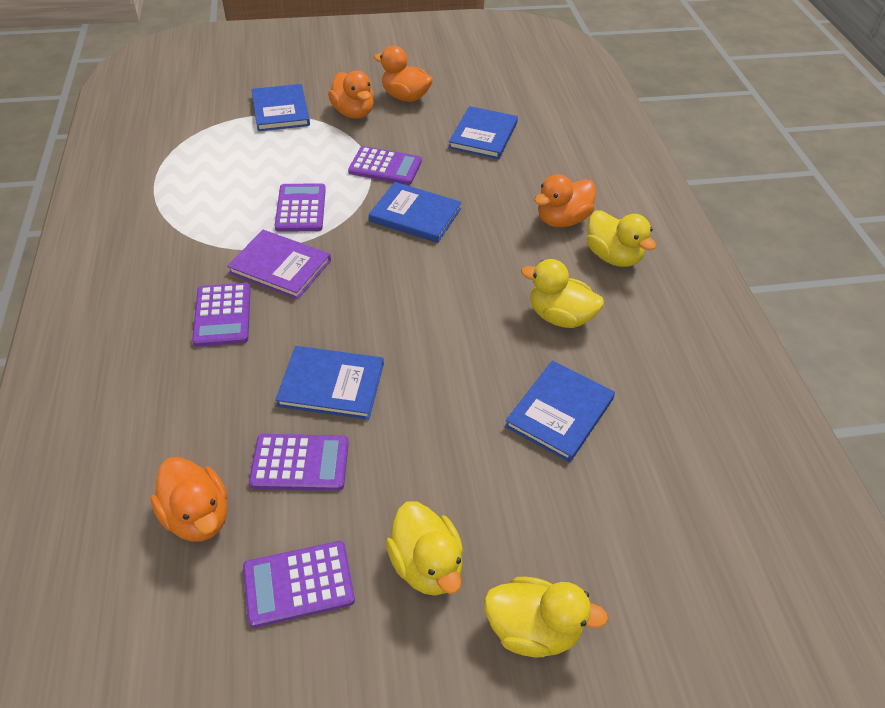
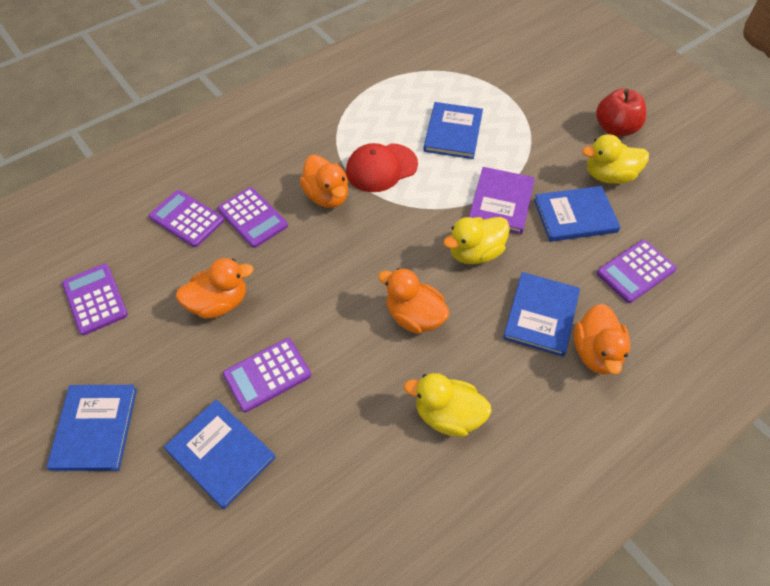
red apple: 0 -> 1
red cap: 0 -> 1
yellow duck: 4 -> 3

